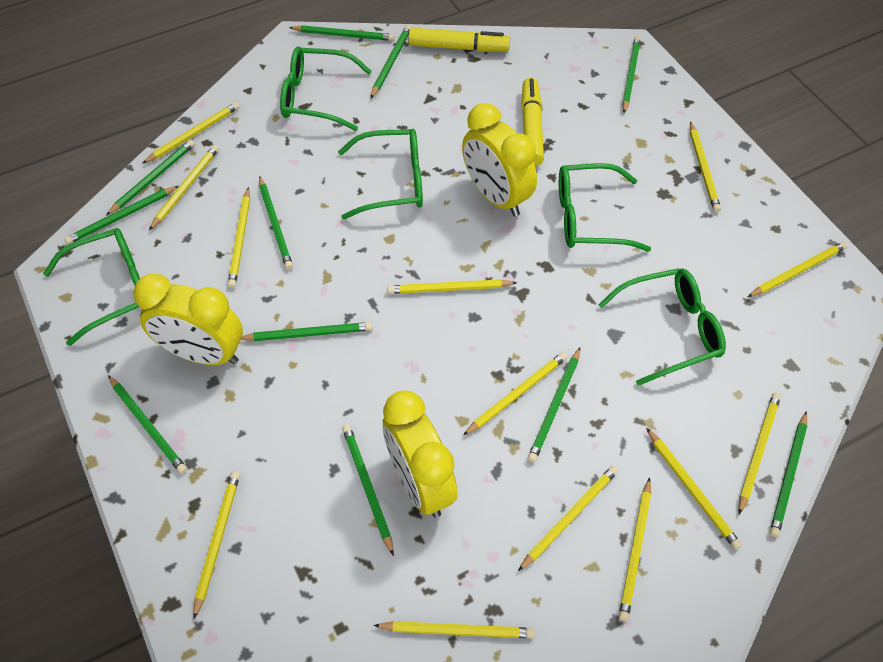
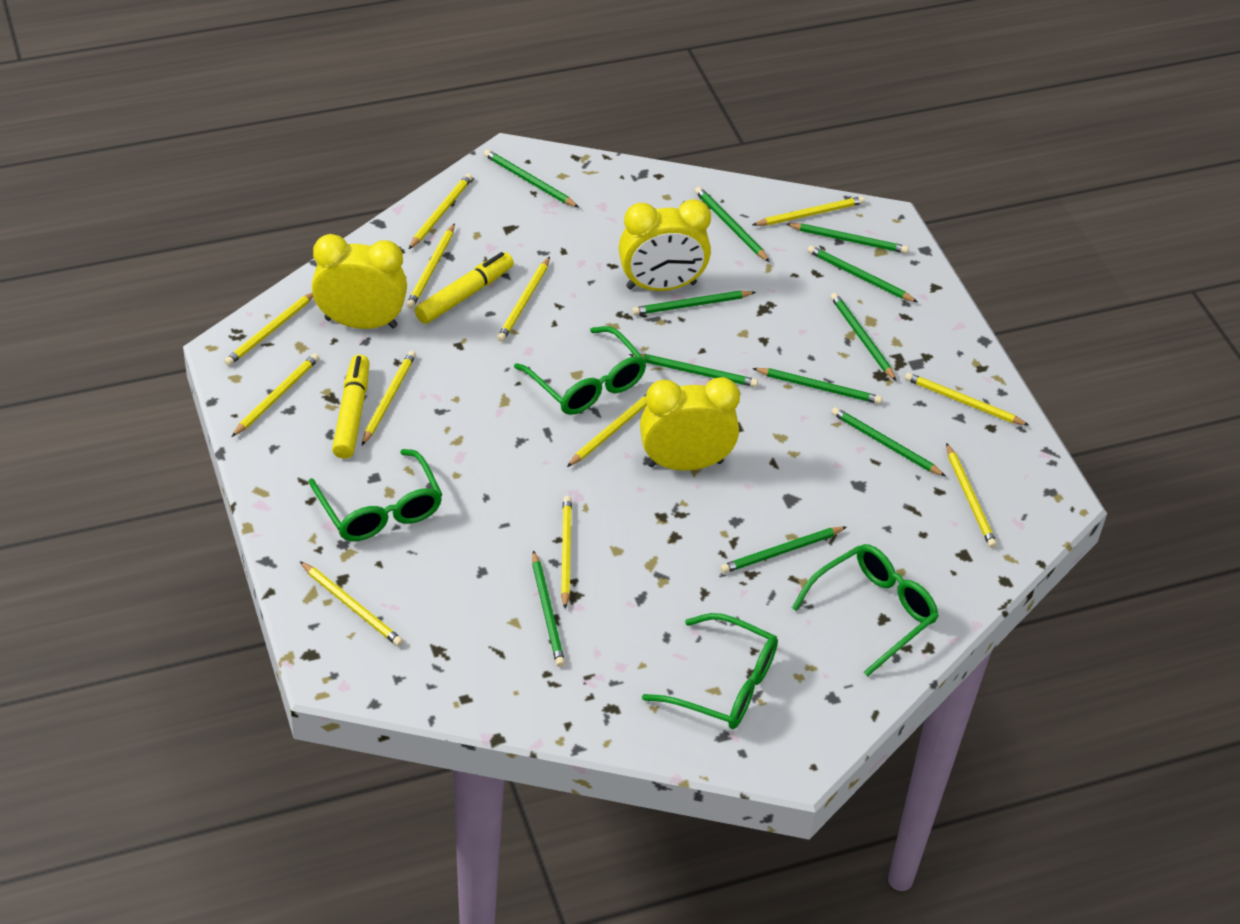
green glasses: 5 -> 4
yellow pencil: 13 -> 12

